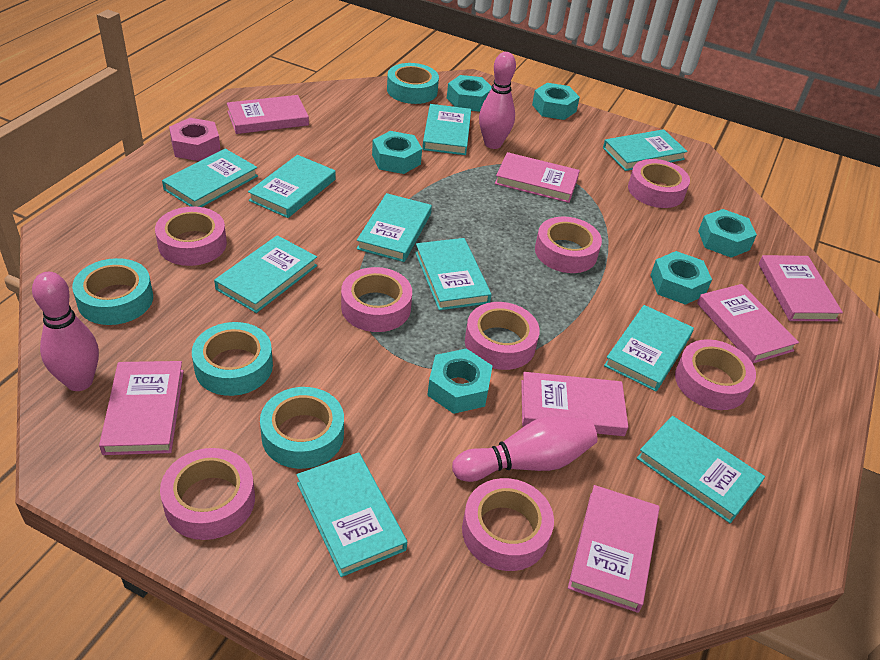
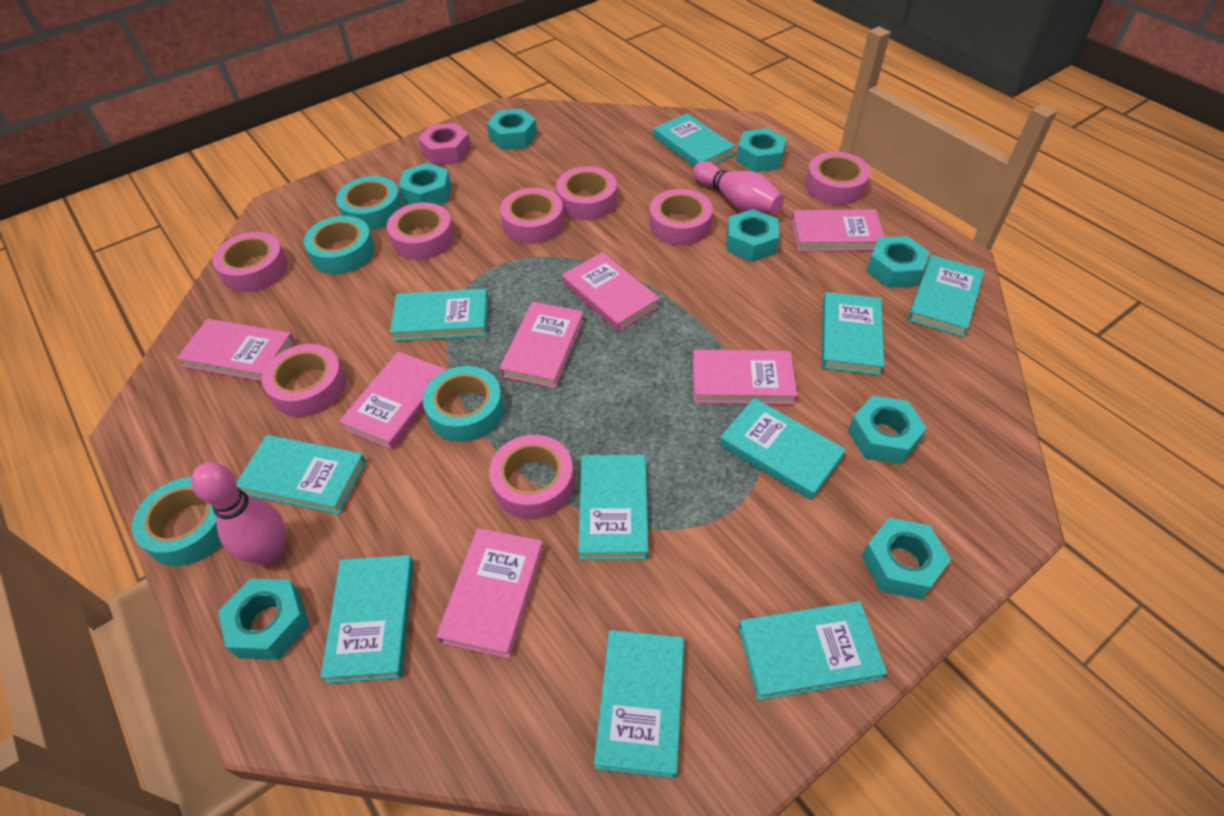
pink bowling pin: 3 -> 2
turquoise nut: 6 -> 8

